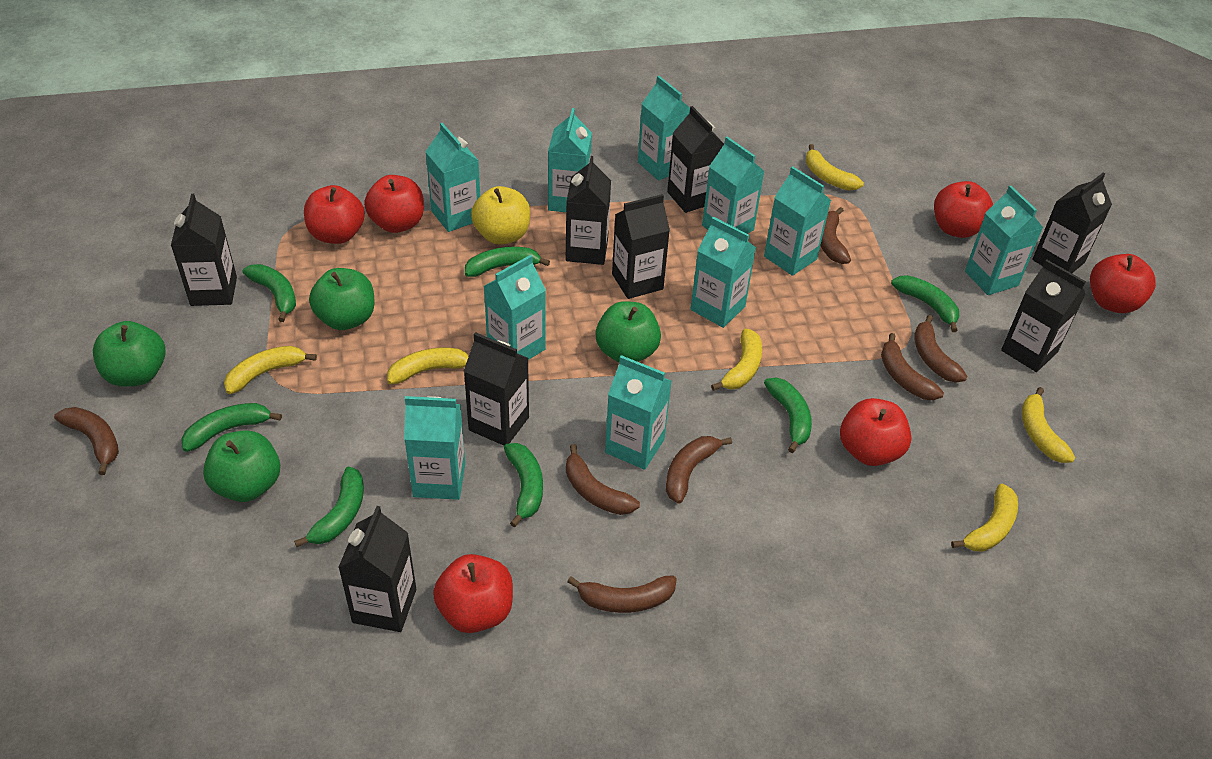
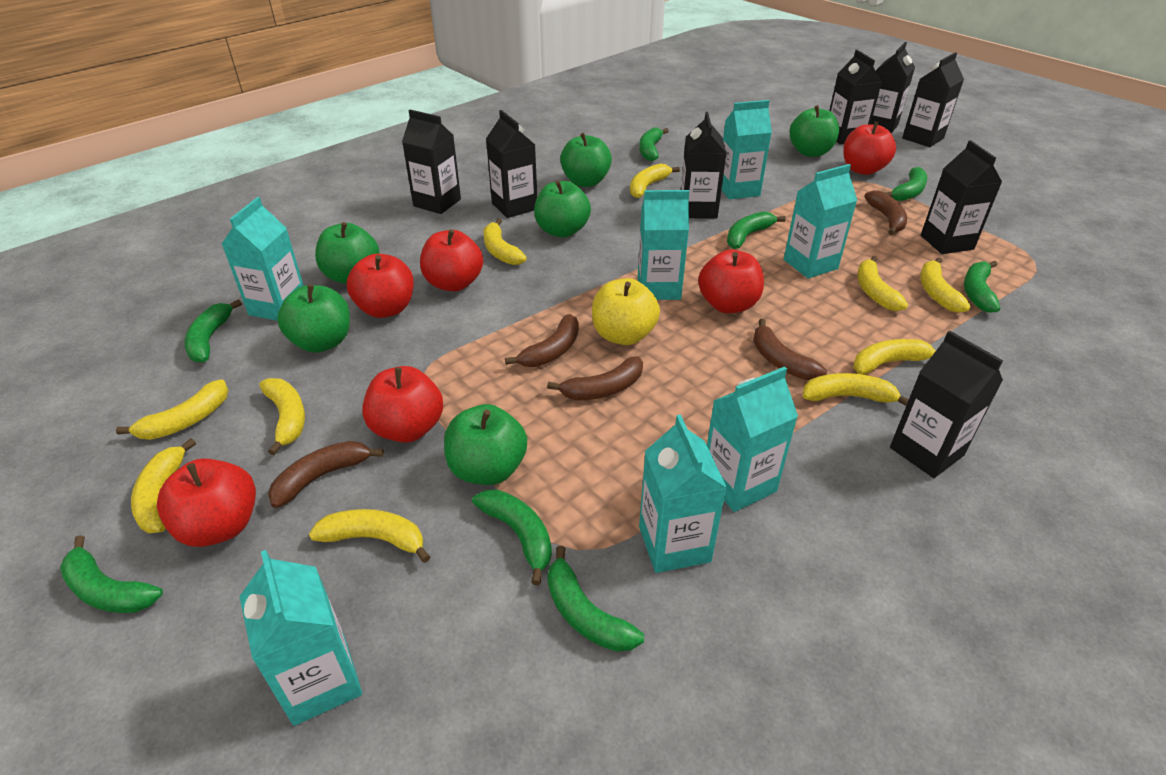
brown banana: 7 -> 5
green apple: 4 -> 6
green banana: 7 -> 8
turquoise carton: 10 -> 7
yellow banana: 6 -> 10

